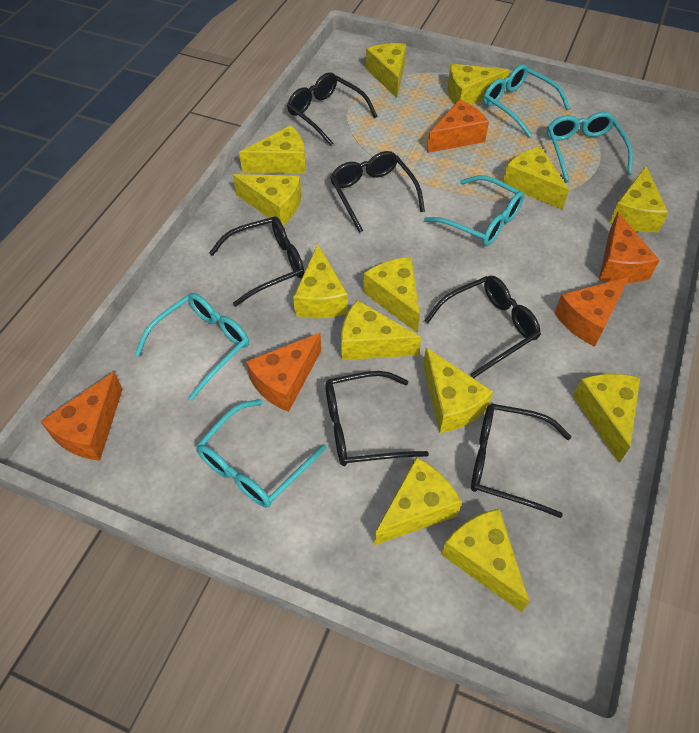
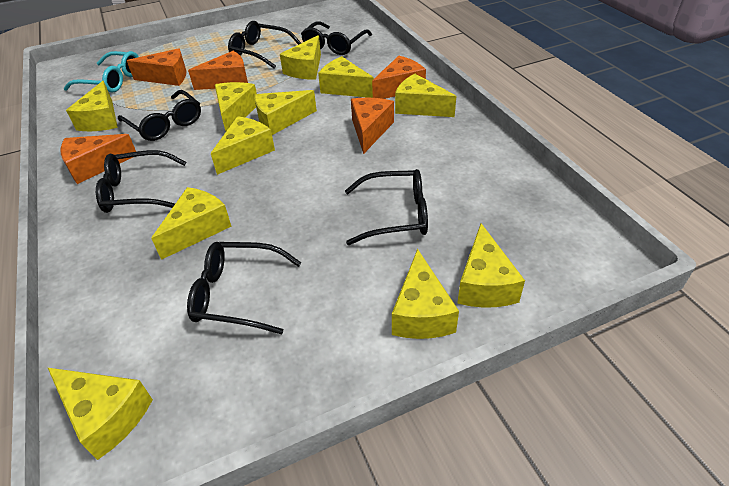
turquoise glasses: 5 -> 1
yellow cheese: 13 -> 11

